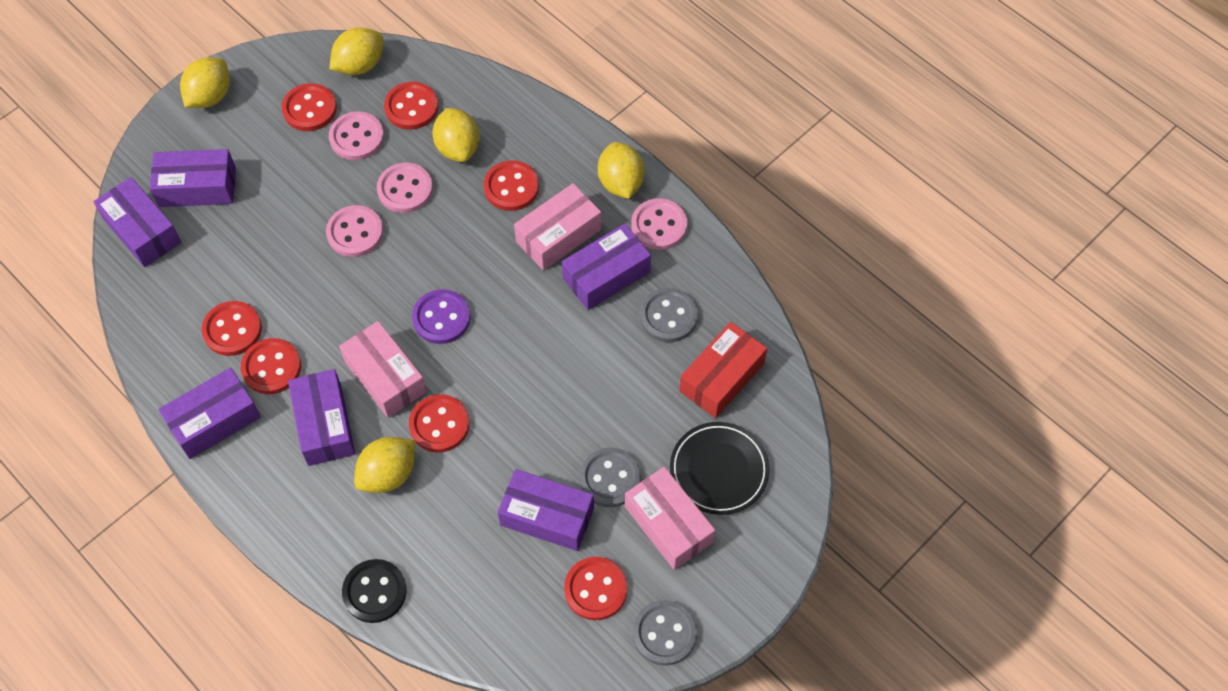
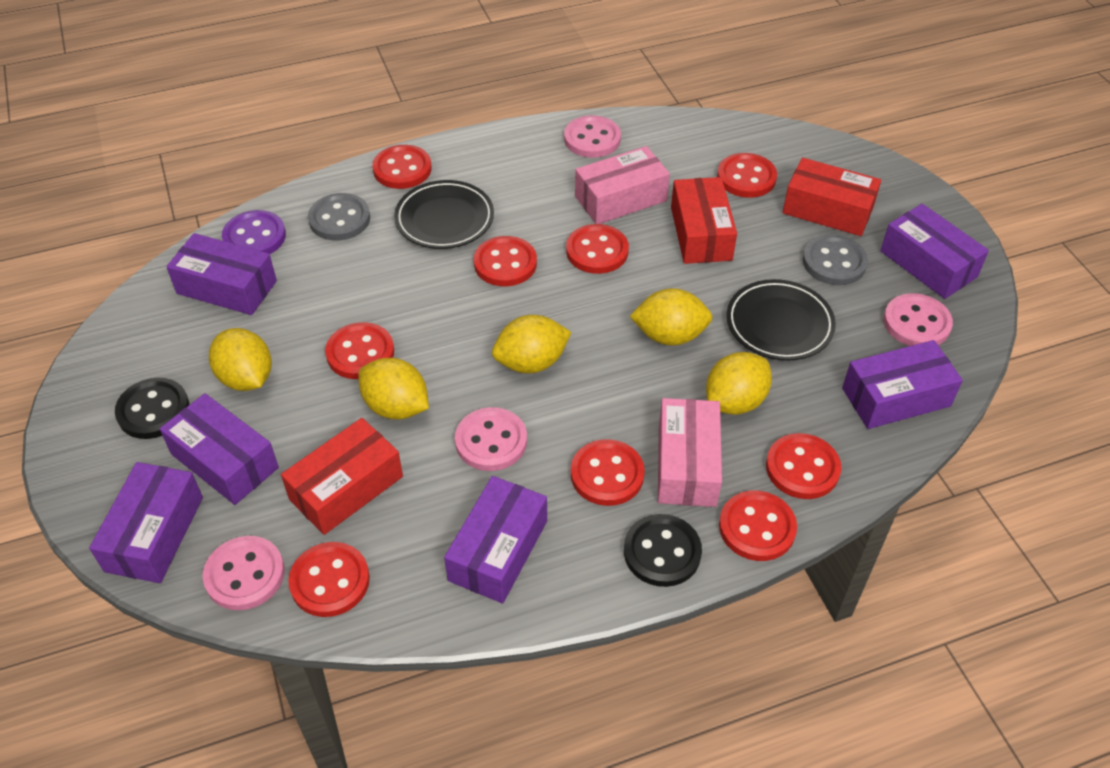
black button: 1 -> 2
black plate: 1 -> 2
grey button: 3 -> 2
pink box: 3 -> 2
red box: 1 -> 3
red button: 7 -> 9

